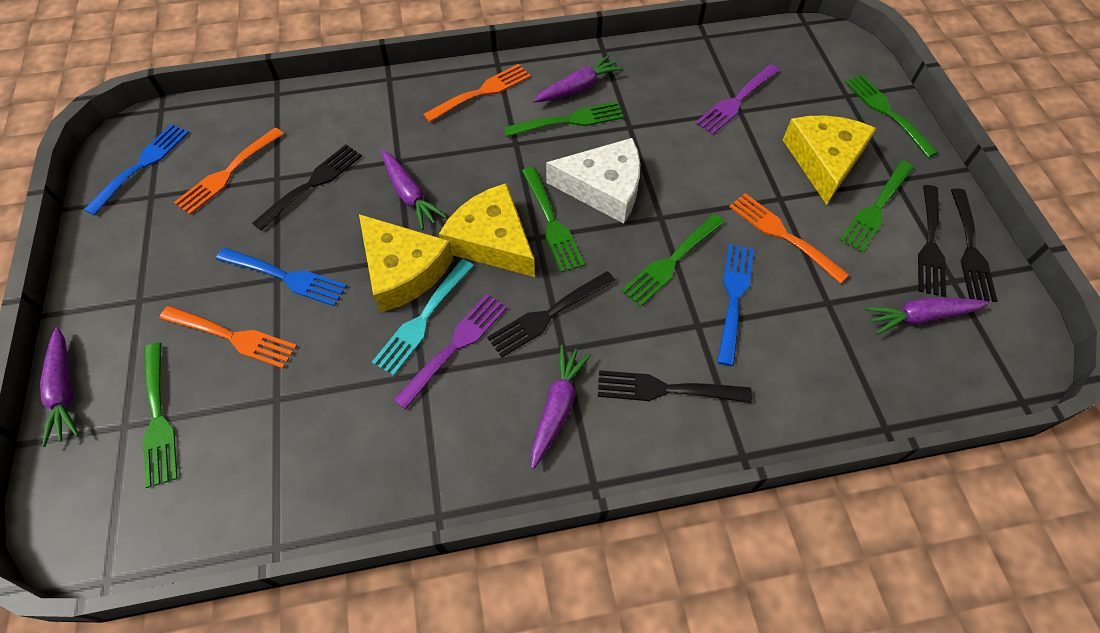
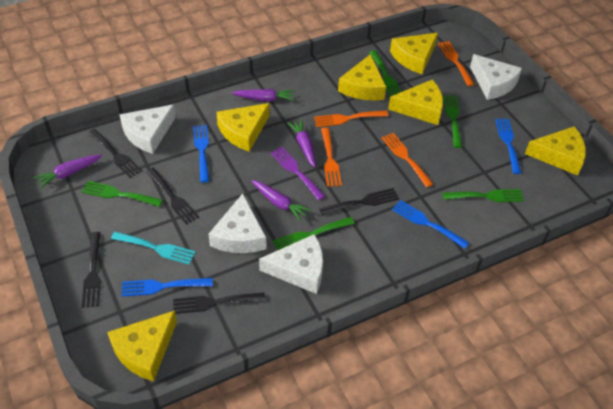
blue fork: 3 -> 4
green fork: 6 -> 5
purple carrot: 5 -> 4
purple fork: 2 -> 1
white cheese: 1 -> 4
yellow cheese: 3 -> 6

